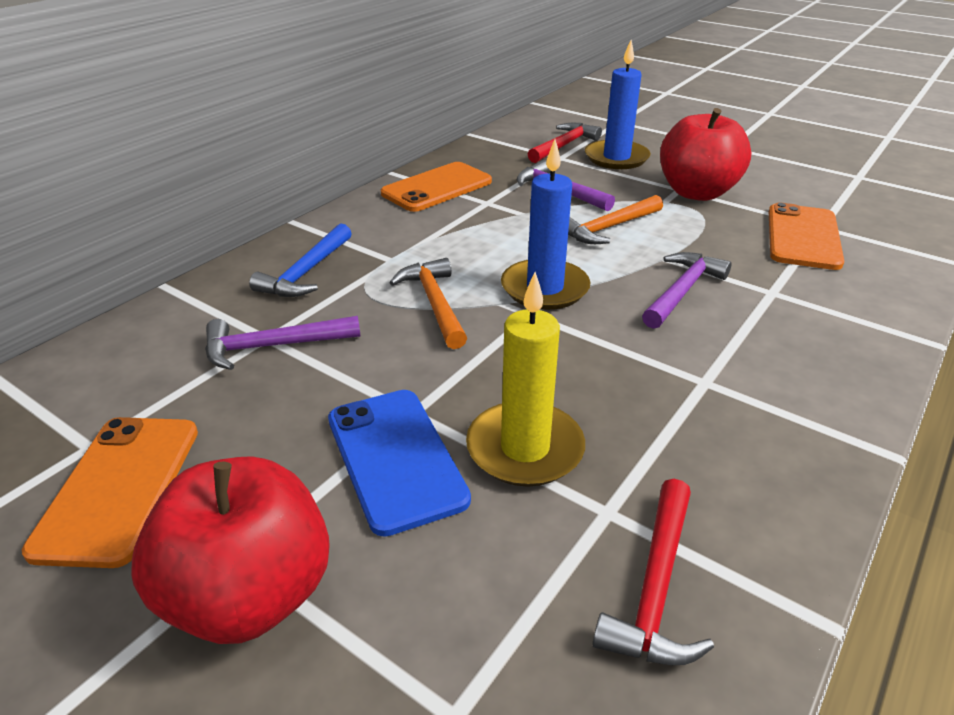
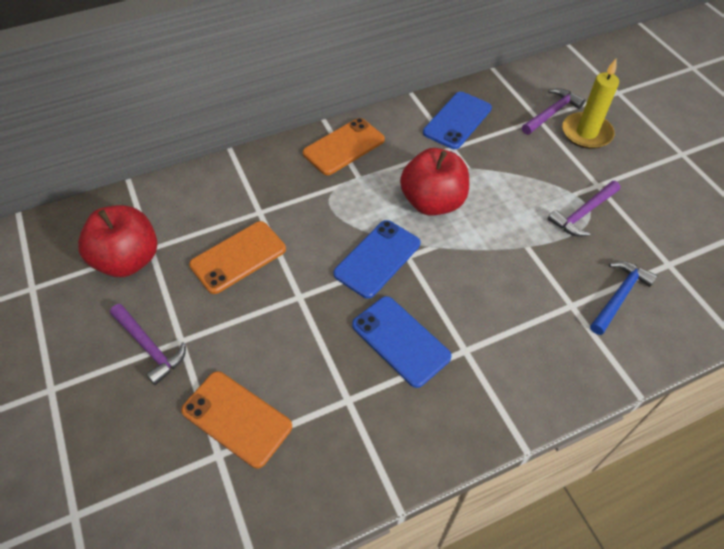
blue candle: 2 -> 0
blue phone: 1 -> 3
orange hammer: 2 -> 0
red hammer: 2 -> 0

